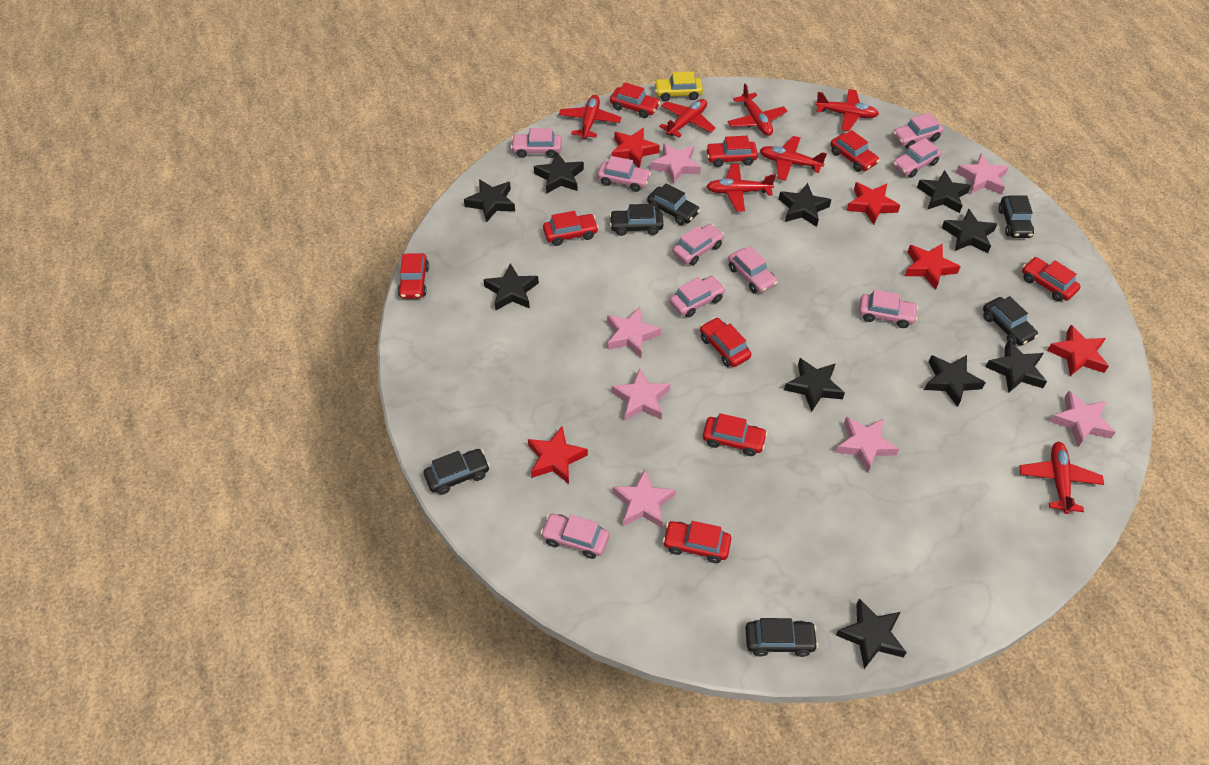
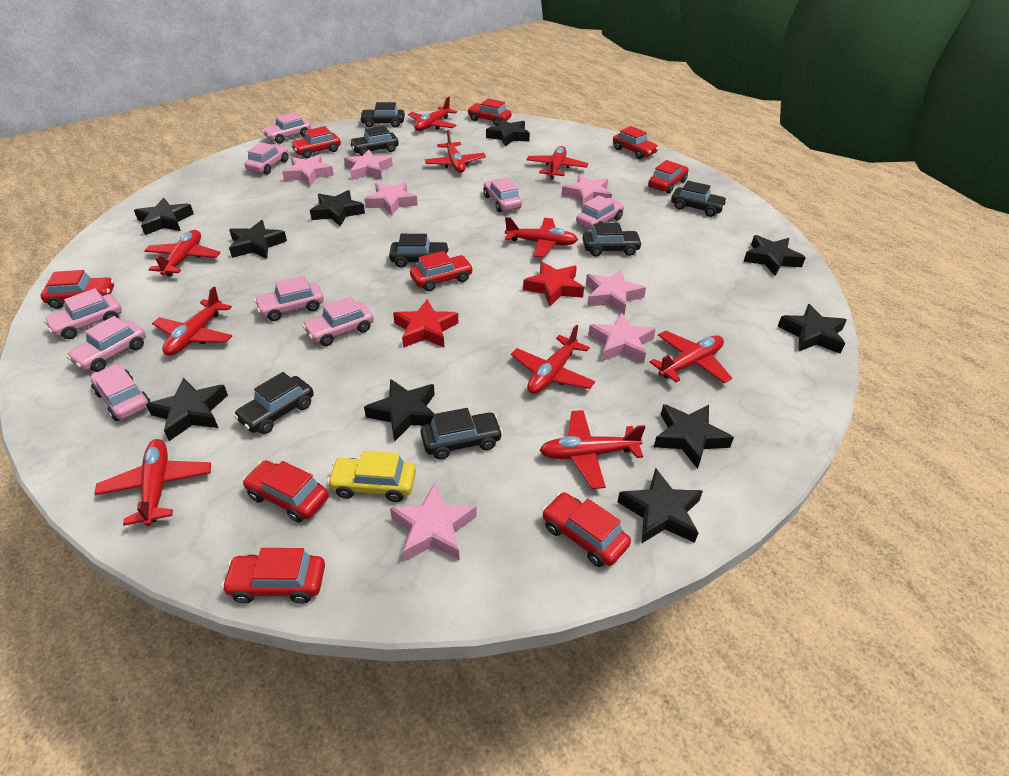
black car: 6 -> 7
red plane: 7 -> 10
red star: 5 -> 2

